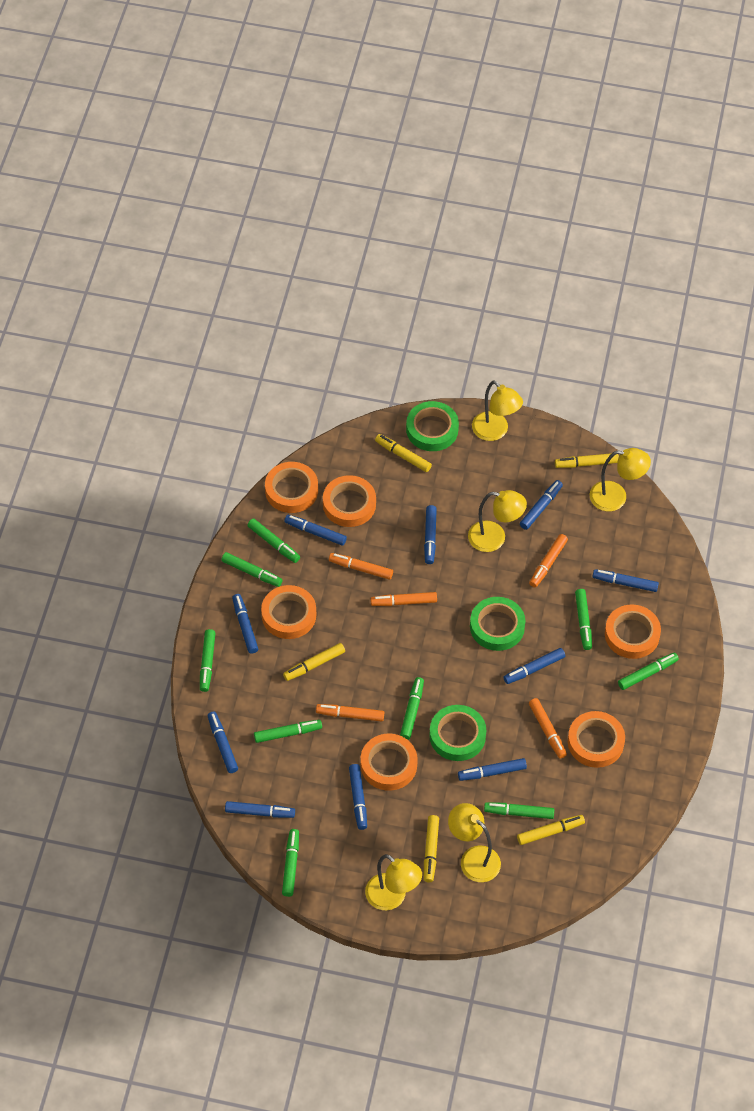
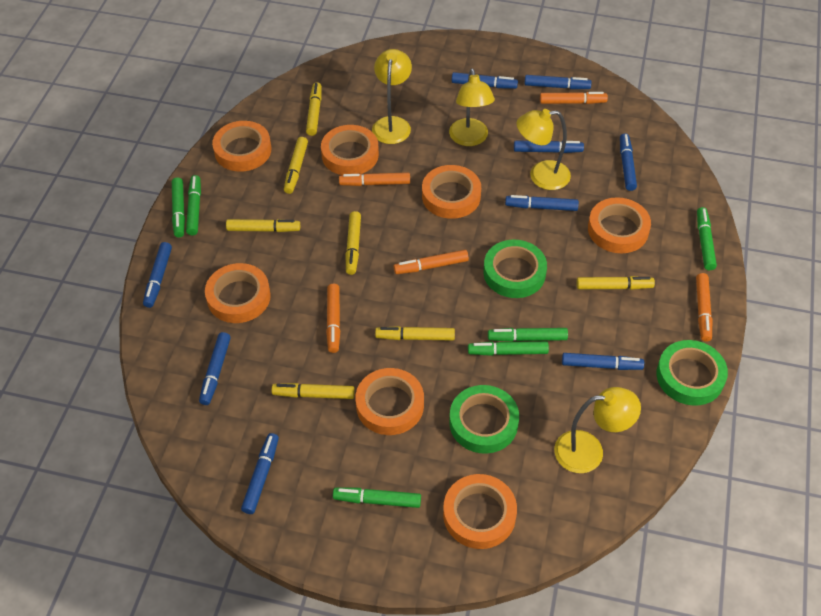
blue marker: 10 -> 9
green marker: 9 -> 6
orange tape: 6 -> 7
yellow lamp: 5 -> 4
yellow marker: 5 -> 7

